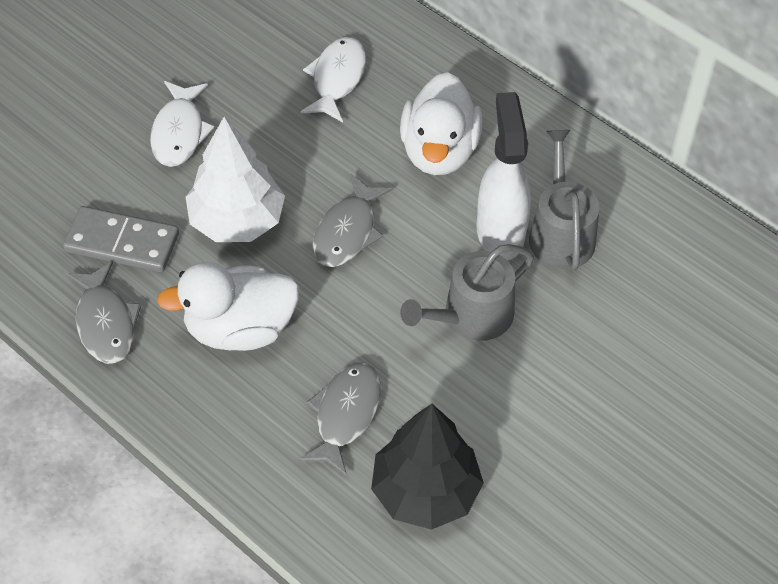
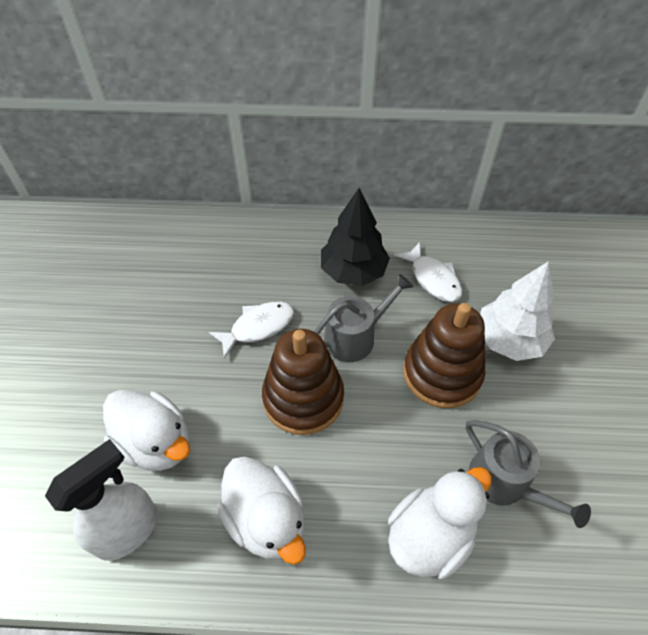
brown stacking toy: 0 -> 2
grey domino: 1 -> 0
grey fish: 3 -> 0
white duck: 2 -> 3

